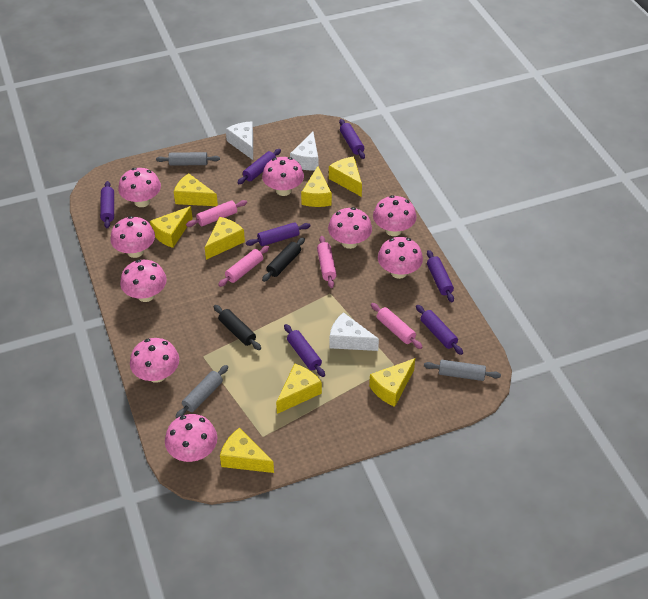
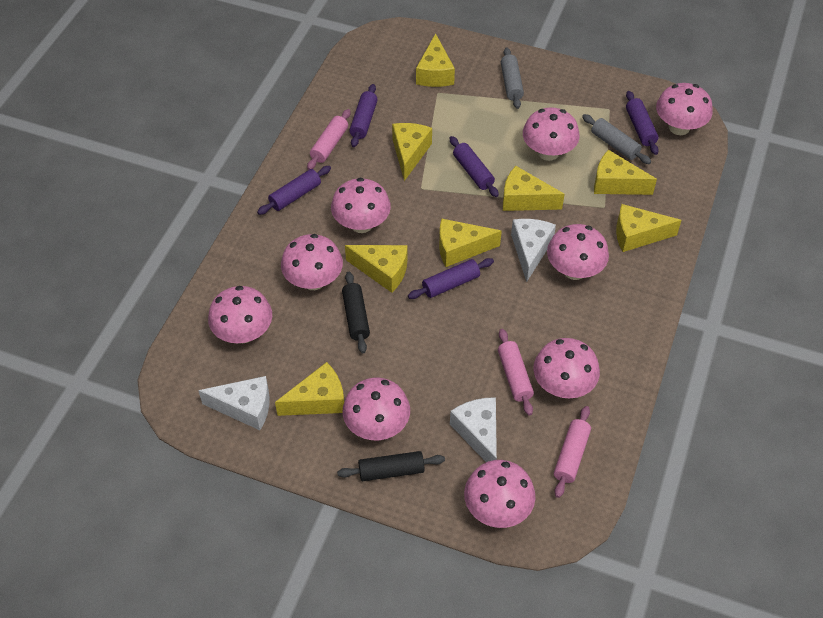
grey rolling pin: 3 -> 2
pink rolling pin: 4 -> 3
purple rolling pin: 7 -> 5

